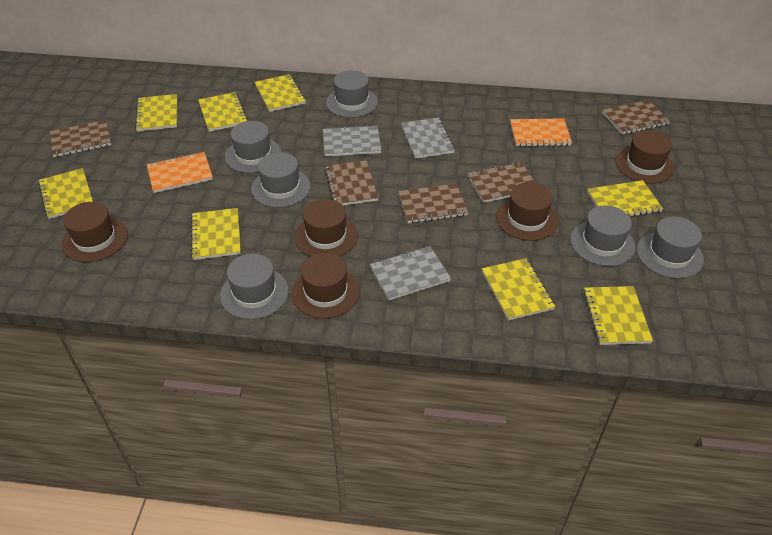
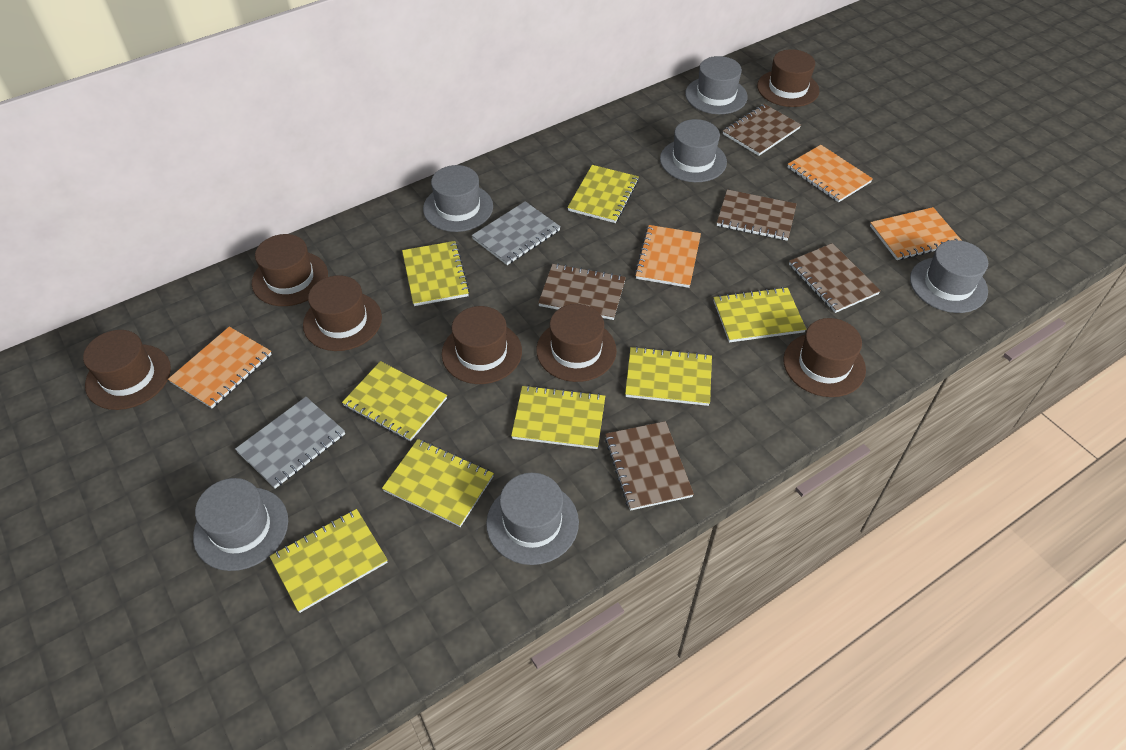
brown hat: 5 -> 7
grey notebook: 3 -> 2
orange notebook: 2 -> 4

